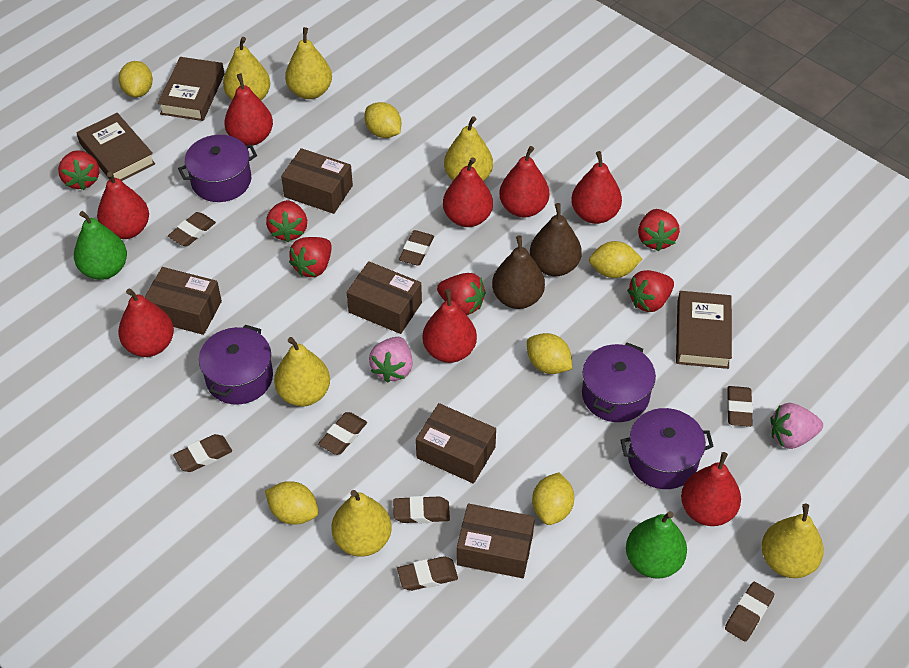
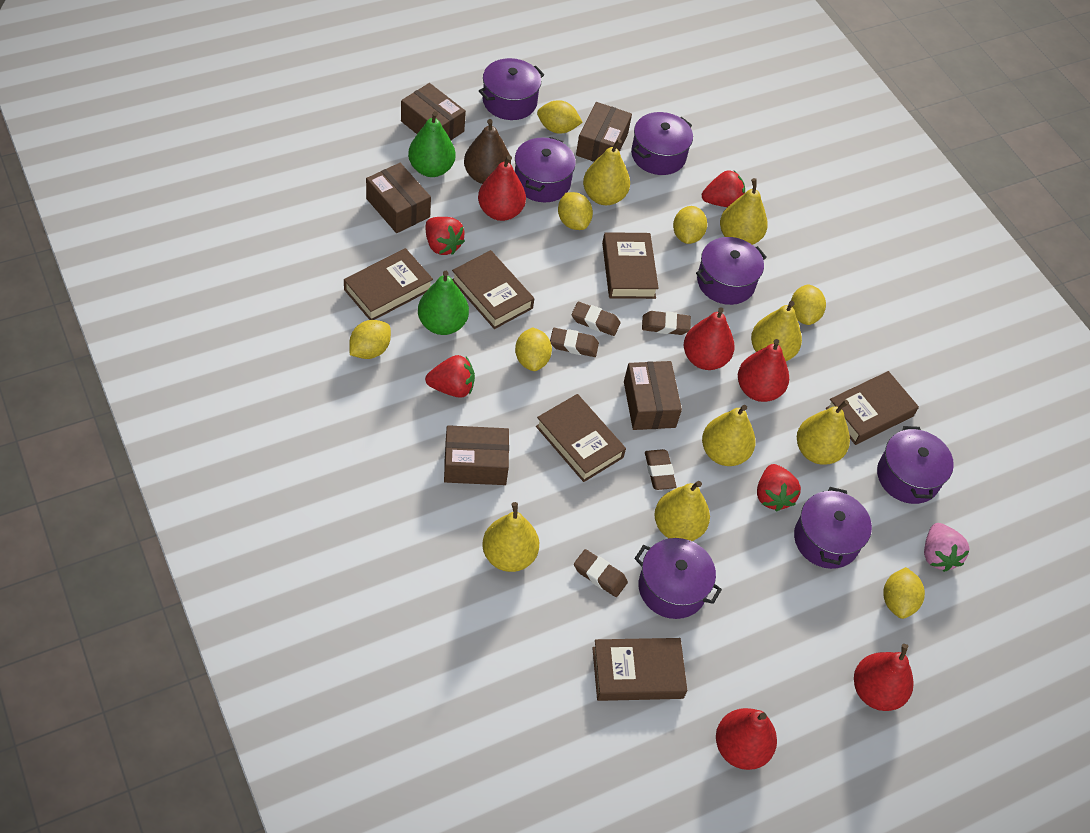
brown book: 3 -> 6
brown eraser: 8 -> 5
brown pear: 2 -> 1
pink strawberry: 2 -> 1
purple pot: 4 -> 7
red pear: 8 -> 5
red strawberry: 6 -> 4
yellow lemon: 6 -> 7
yellow pear: 6 -> 7

